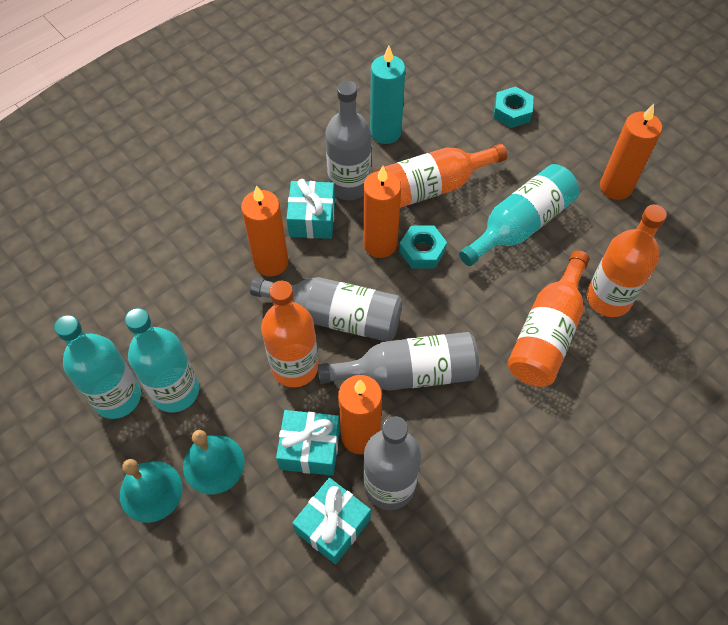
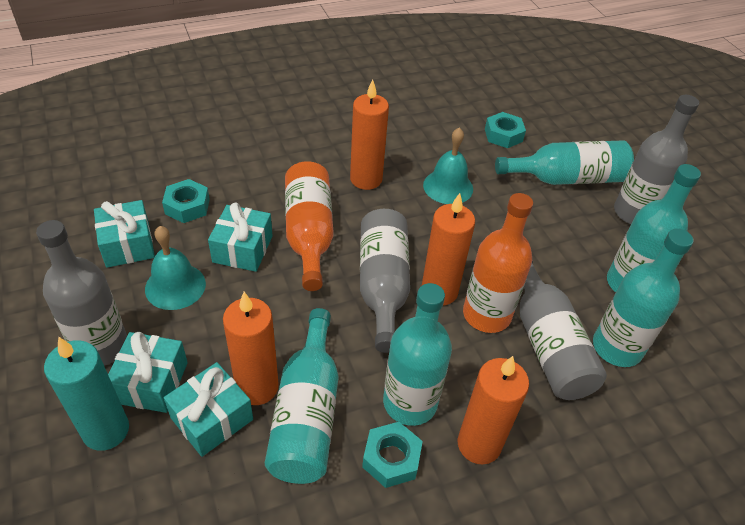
orange bottle: 4 -> 2
turquoise bottle: 3 -> 5
turquoise gift: 3 -> 4
turquoise nut: 2 -> 3

